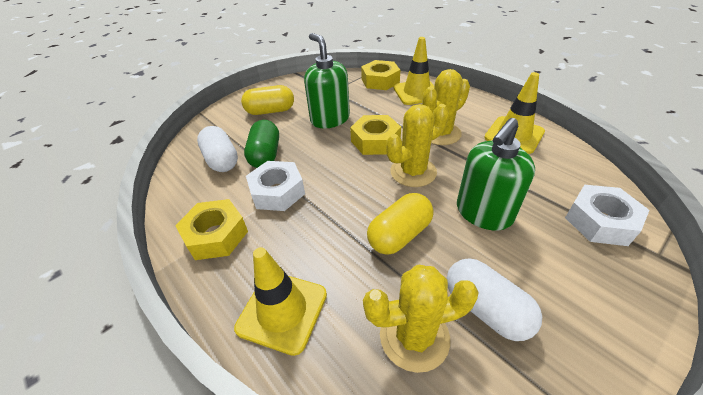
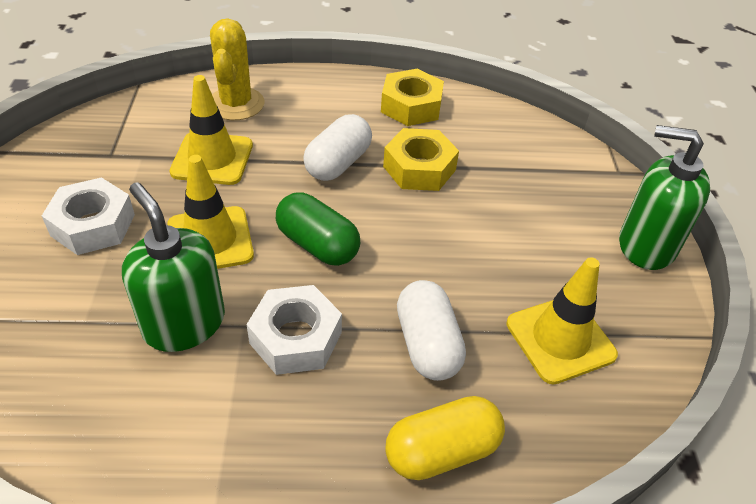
yellow cactus: 3 -> 1
yellow capsule: 2 -> 1
yellow nut: 3 -> 2

